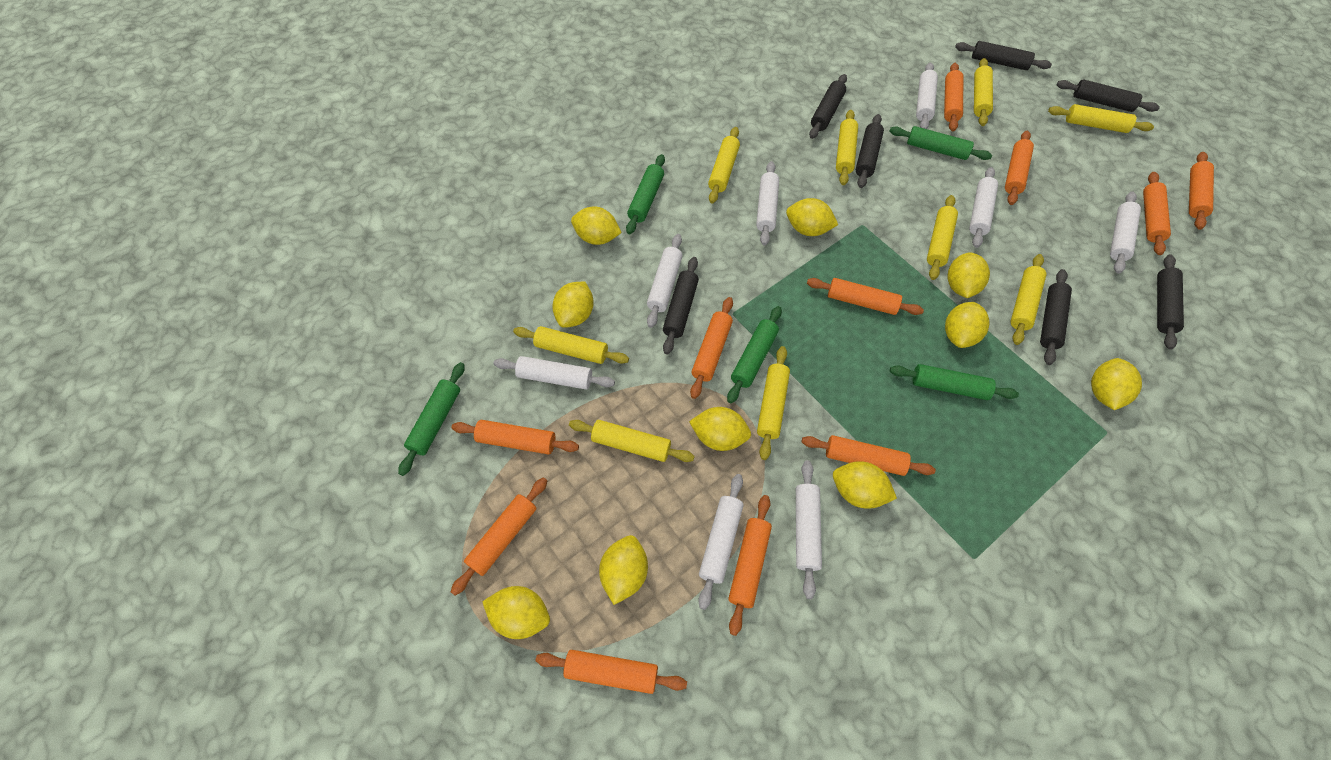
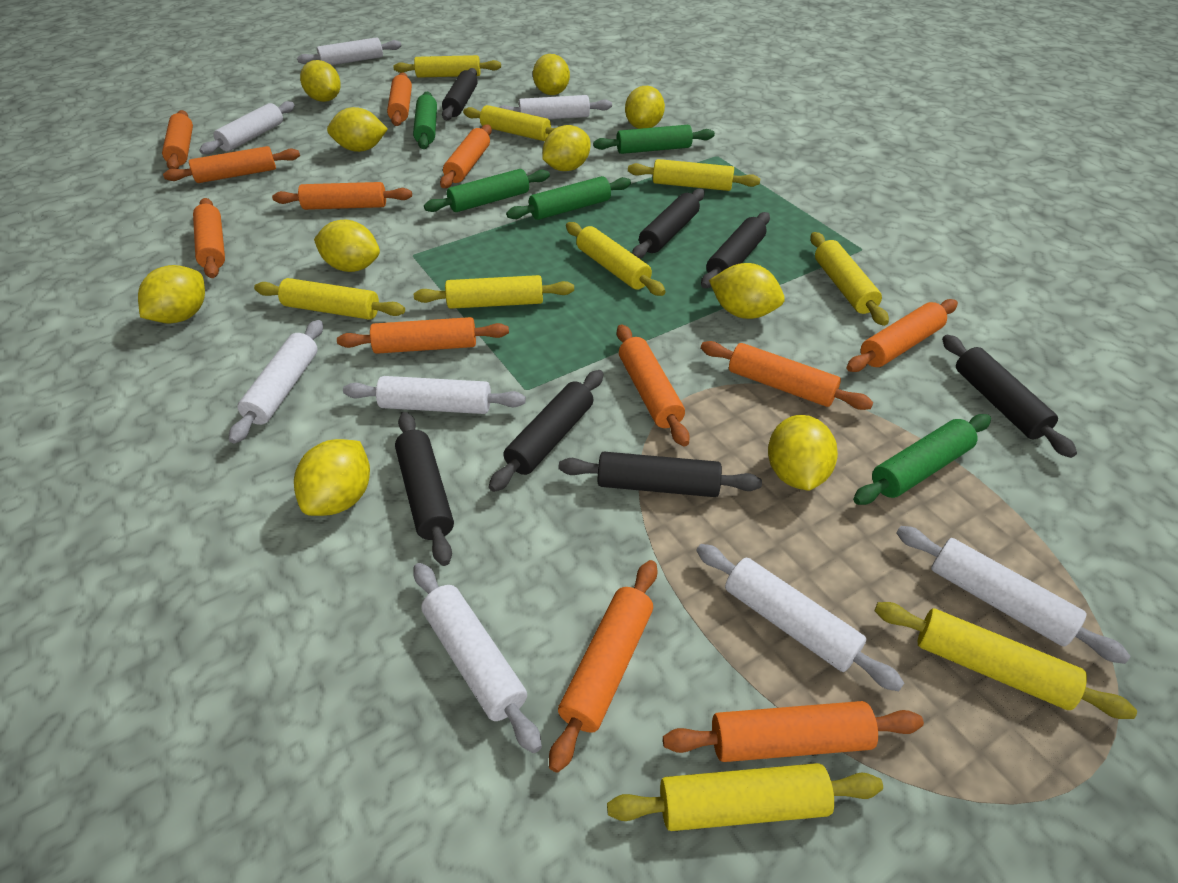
orange rolling pin: 11 -> 12

